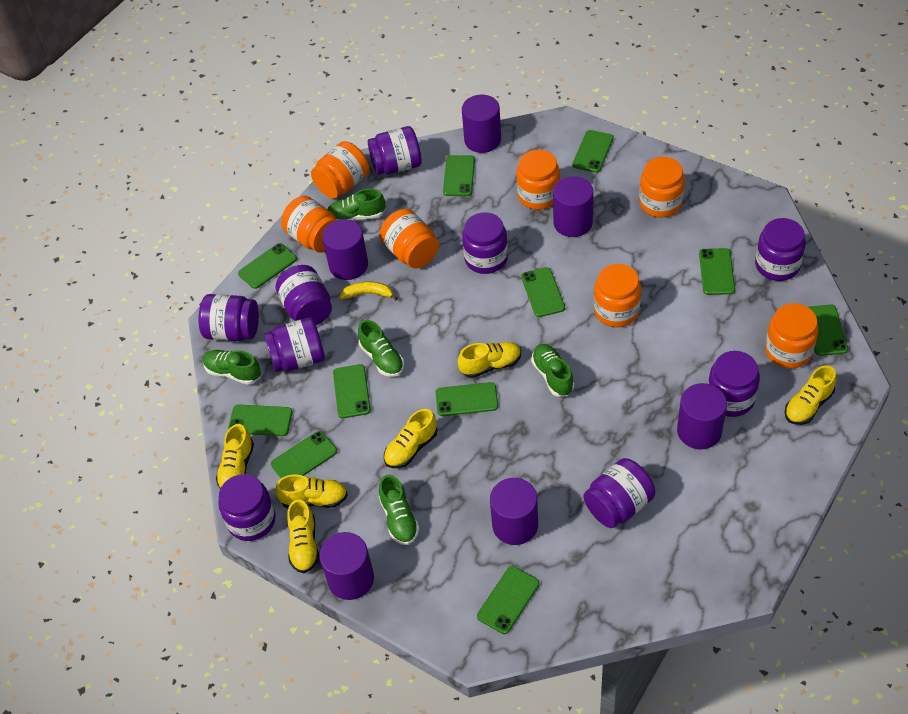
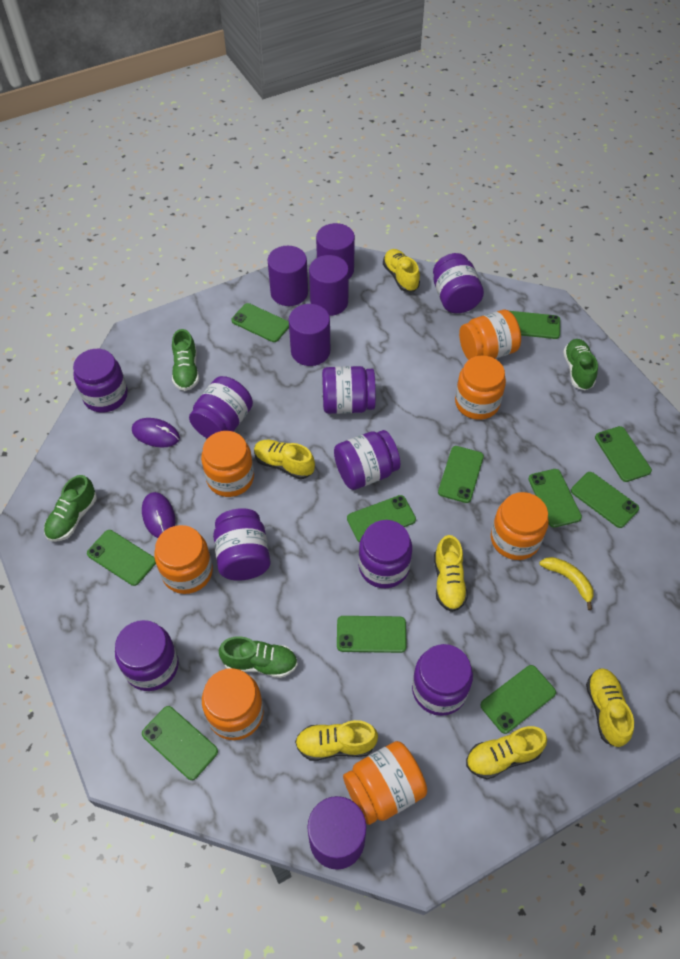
green shoe: 5 -> 4
purple cylinder: 6 -> 5
purple mouse: 0 -> 2

